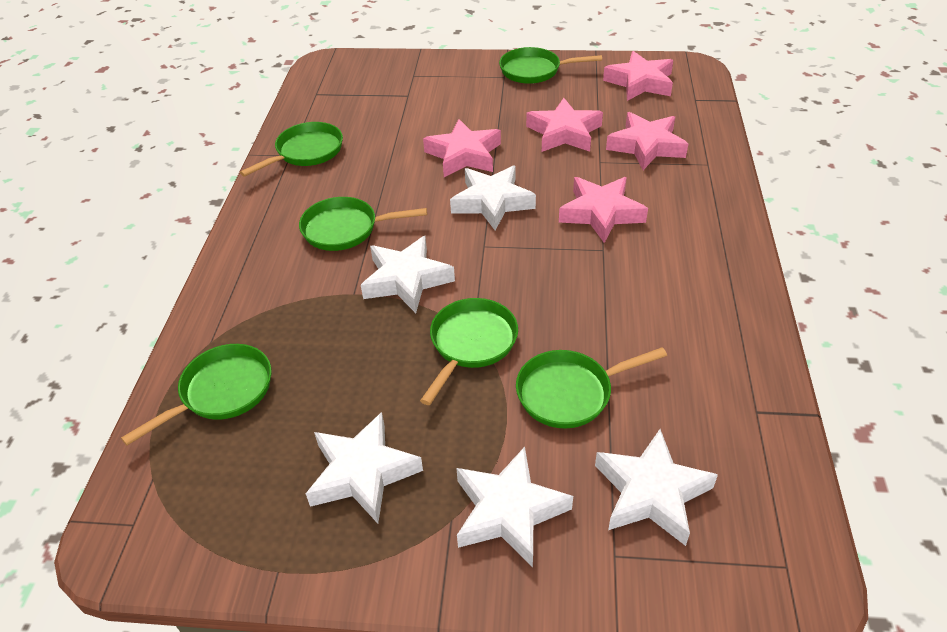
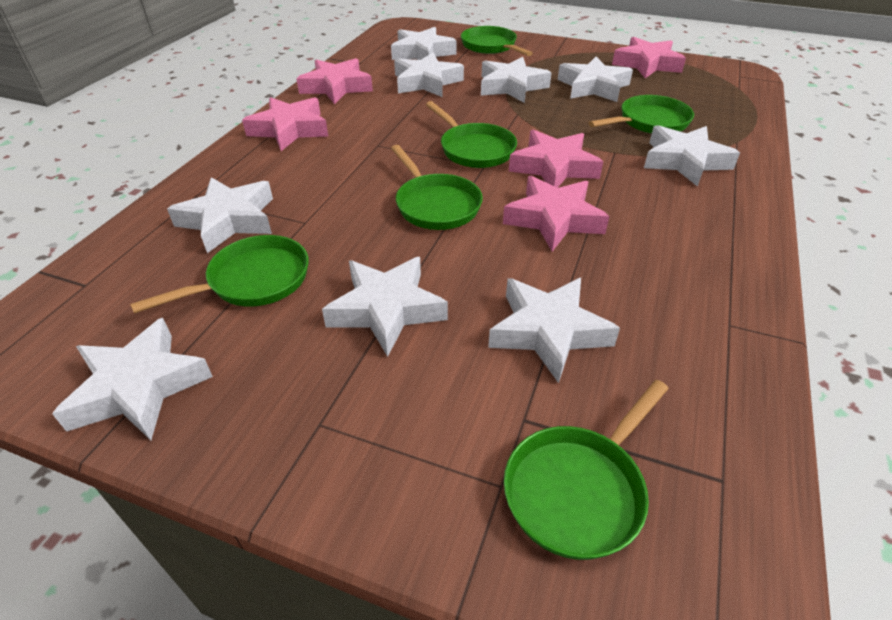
white star: 5 -> 9

